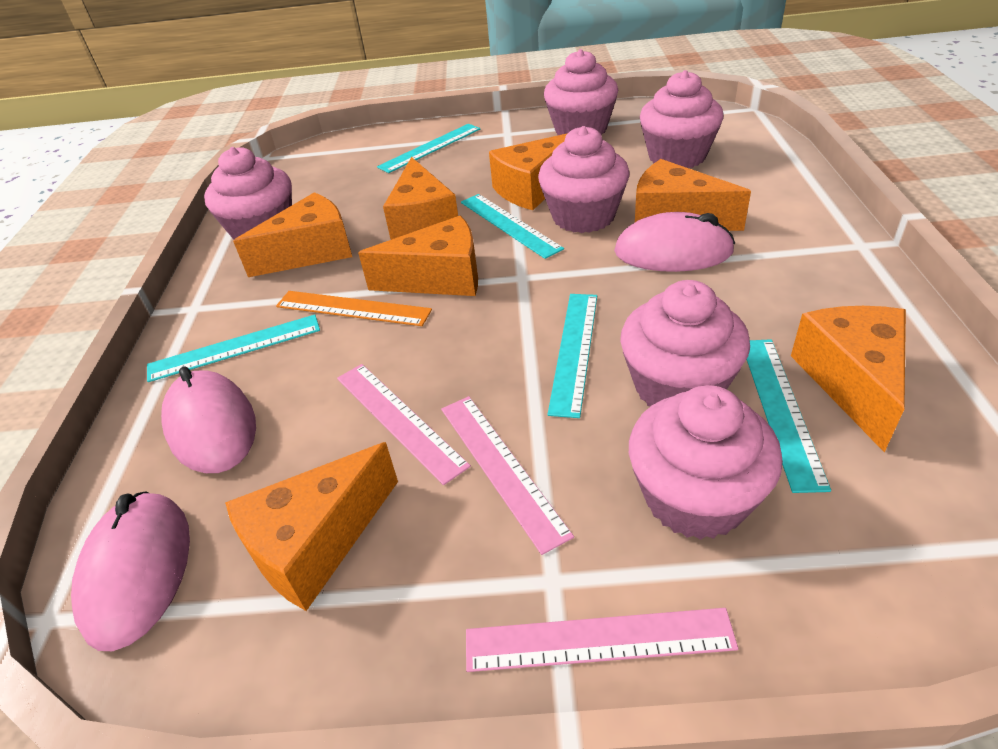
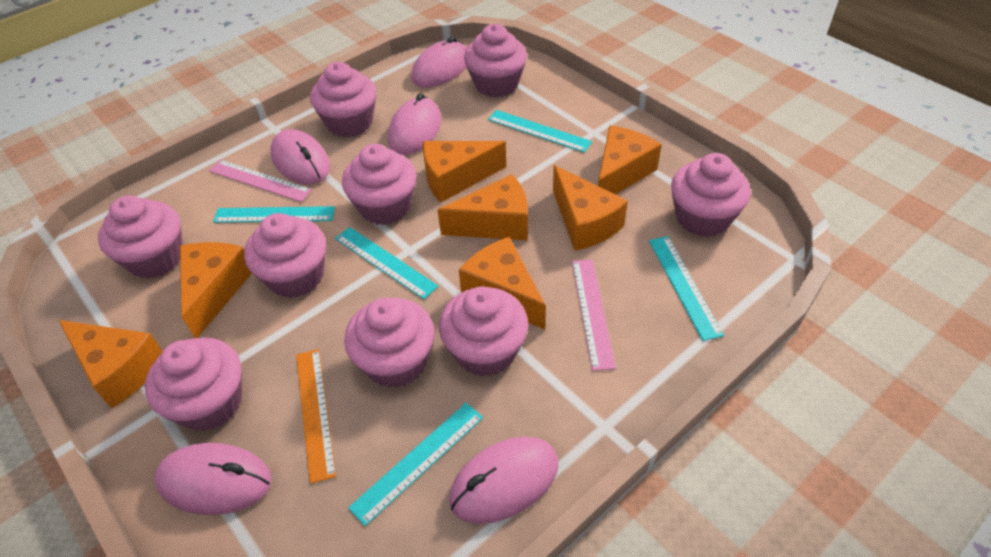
pink cupcake: 6 -> 9
pink mouse: 3 -> 5
pink ruler: 3 -> 2

